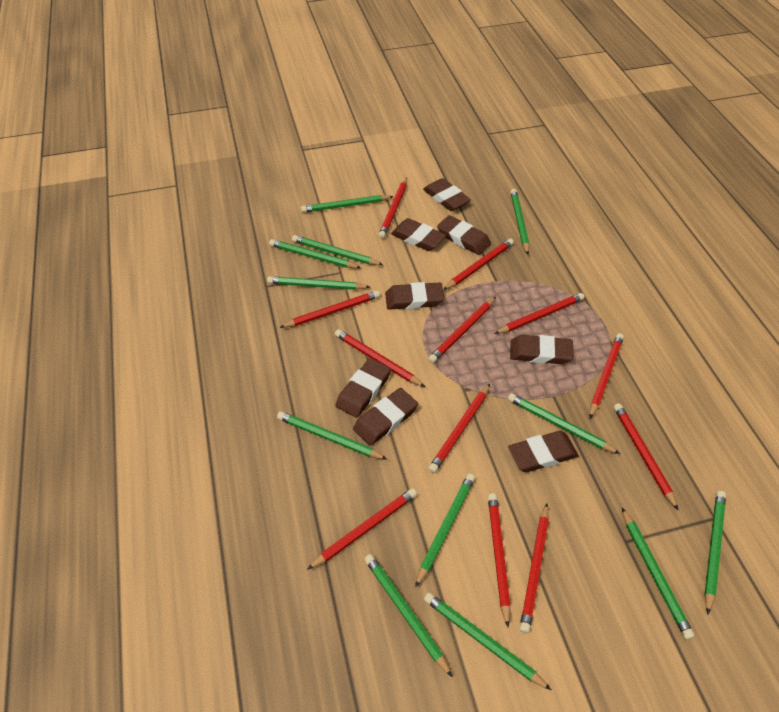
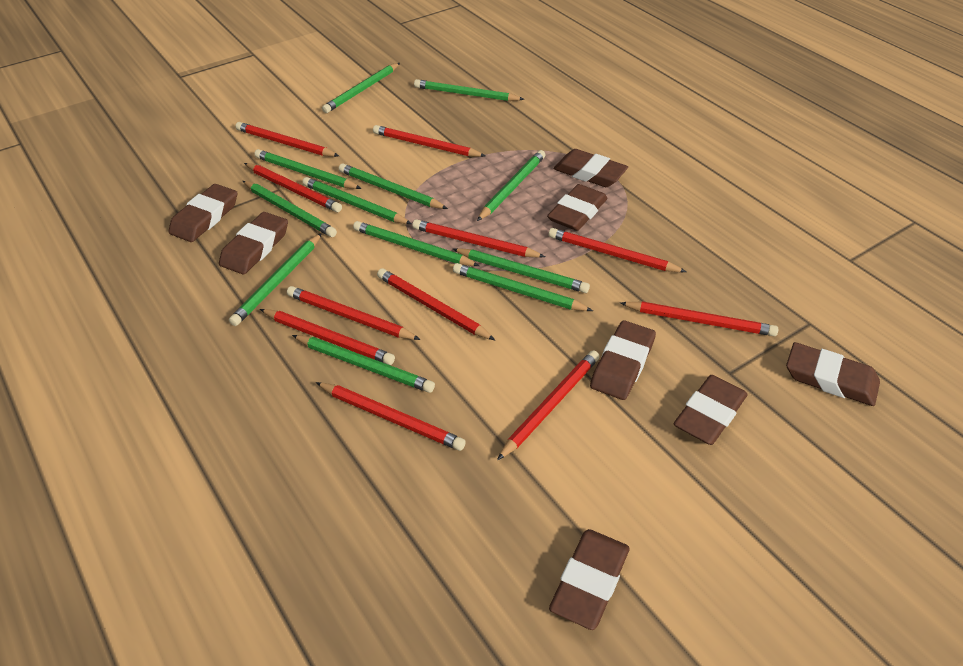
red pencil: 12 -> 11

